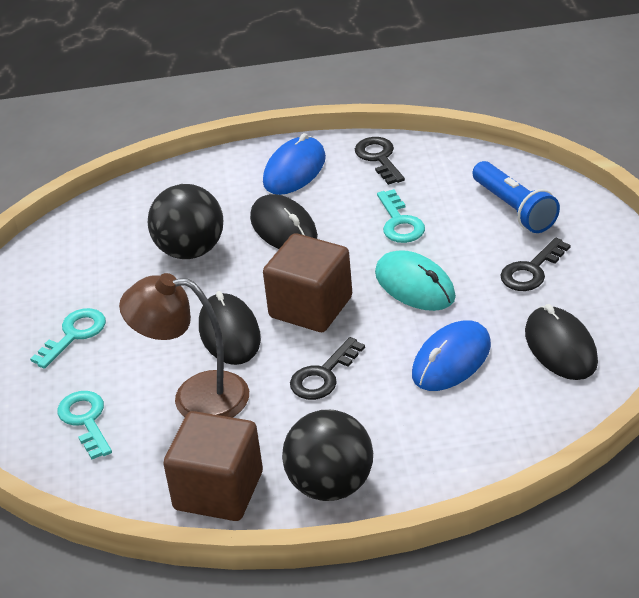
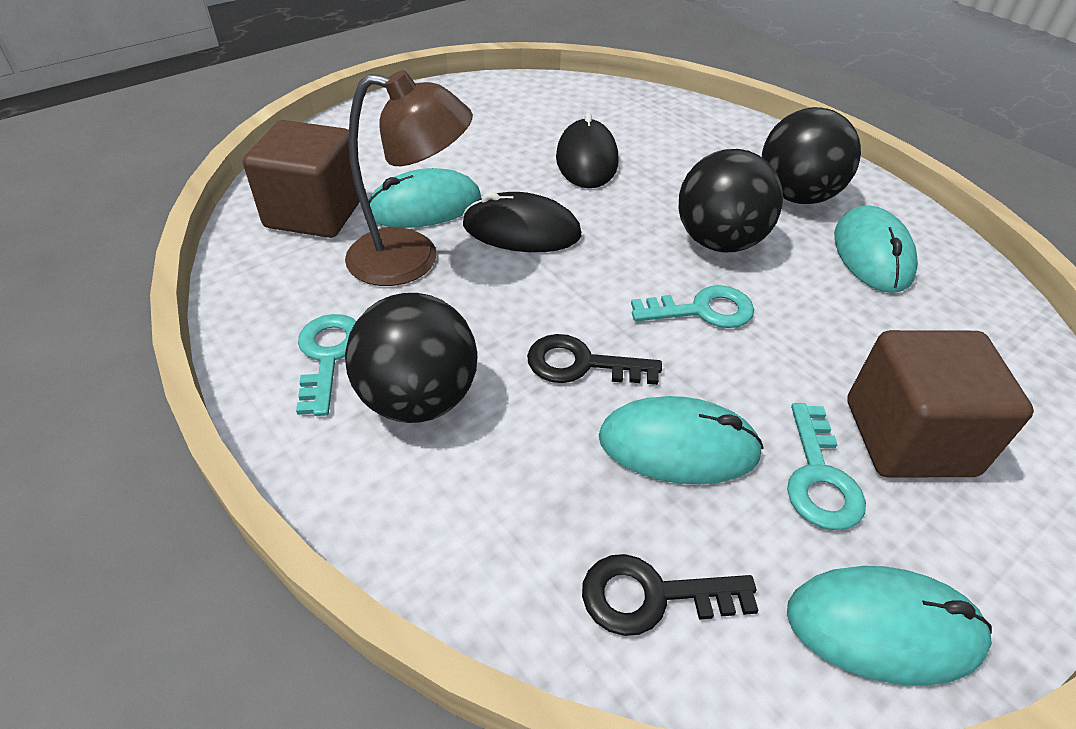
black ball: 2 -> 3
black key: 3 -> 2
black mouse: 3 -> 2
blue flashlight: 1 -> 0
blue mouse: 2 -> 0
turquoise mouse: 1 -> 4

